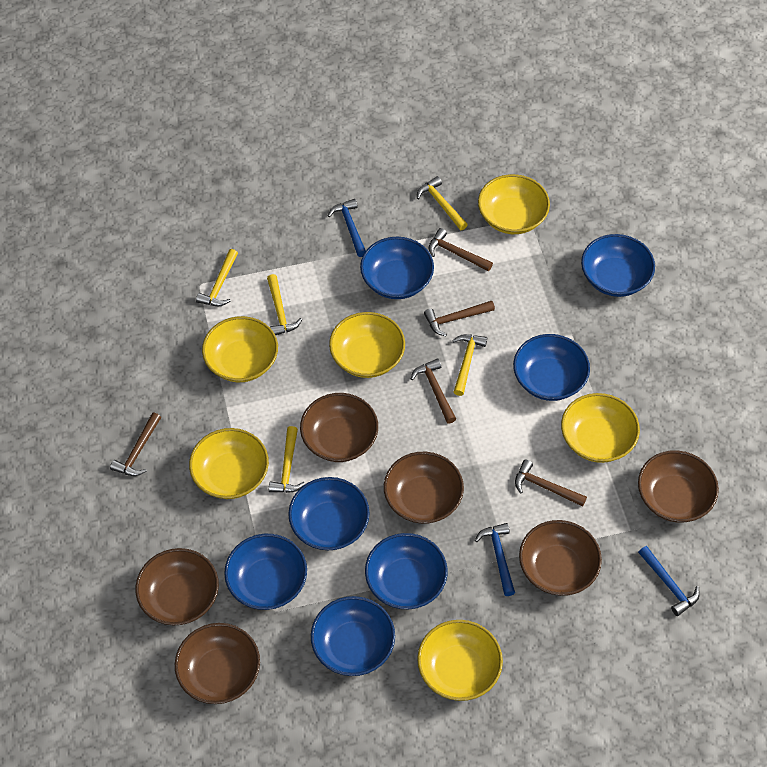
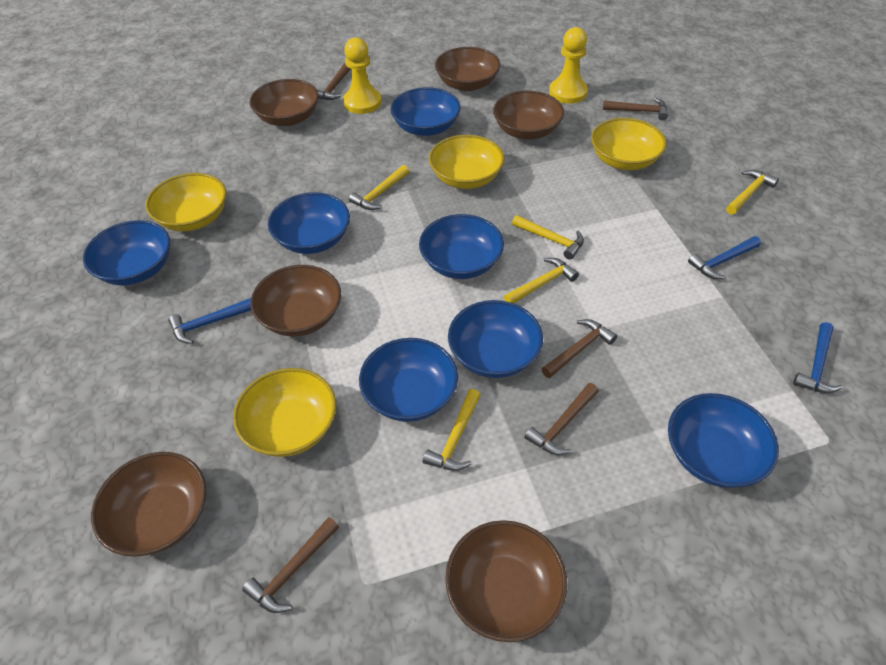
yellow bowl: 6 -> 4
yellow pawn: 0 -> 2

